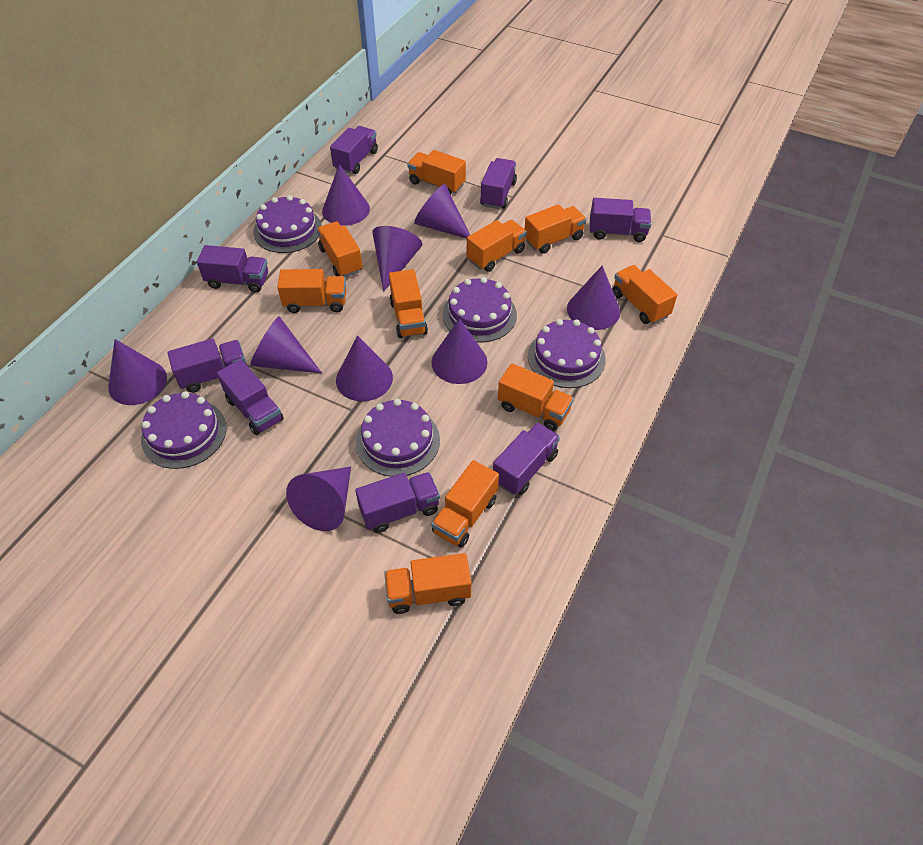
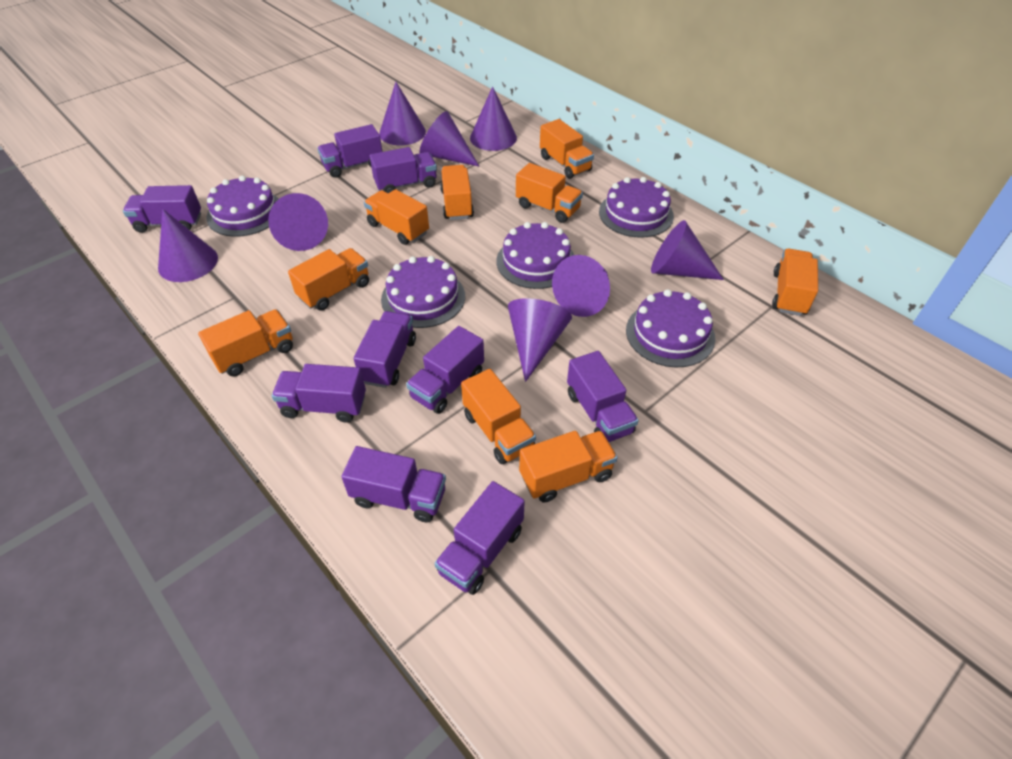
orange truck: 10 -> 9
purple cone: 9 -> 8
purple truck: 8 -> 9

